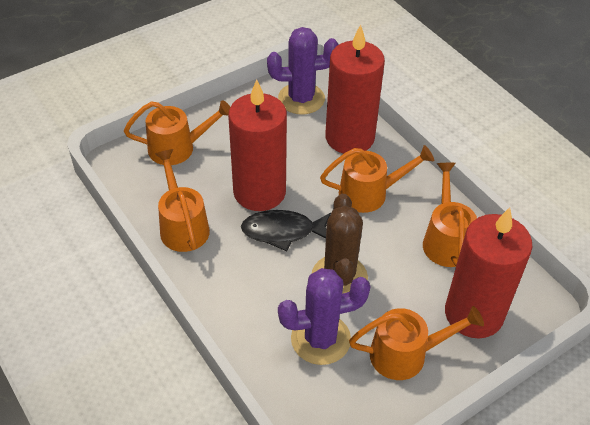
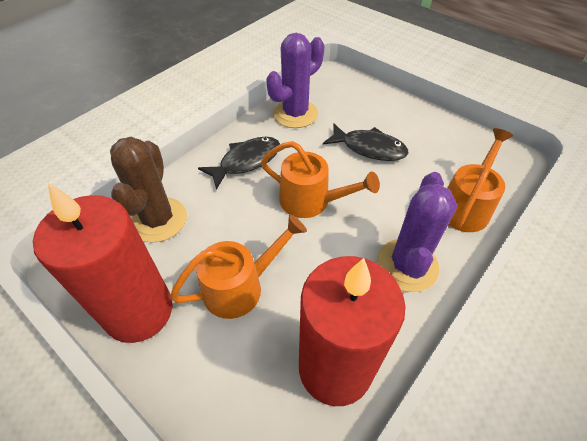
black fish: 1 -> 2
orange watering can: 5 -> 3
red candle: 3 -> 2

